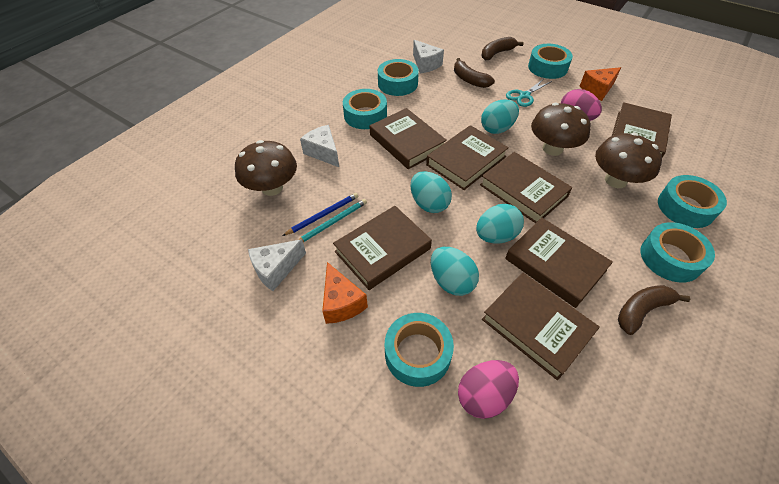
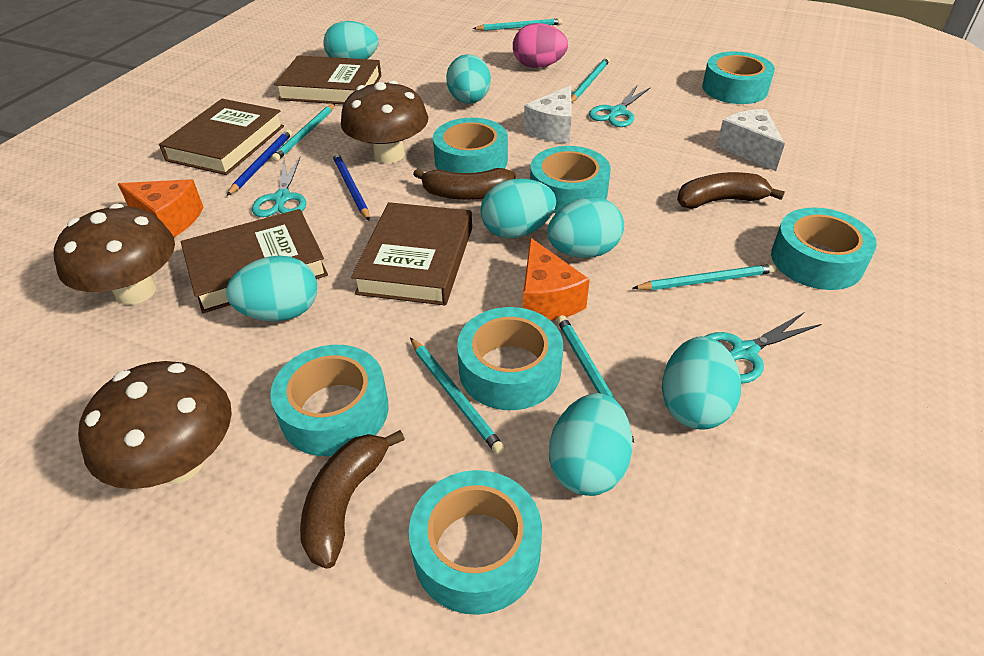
blue pencil: 1 -> 2
brown book: 7 -> 4
pink egg: 2 -> 1
turquoise egg: 4 -> 7
turquoise pencil: 1 -> 6
turquoise scissors: 1 -> 3
turquoise tape: 6 -> 7
white cheese: 3 -> 2

